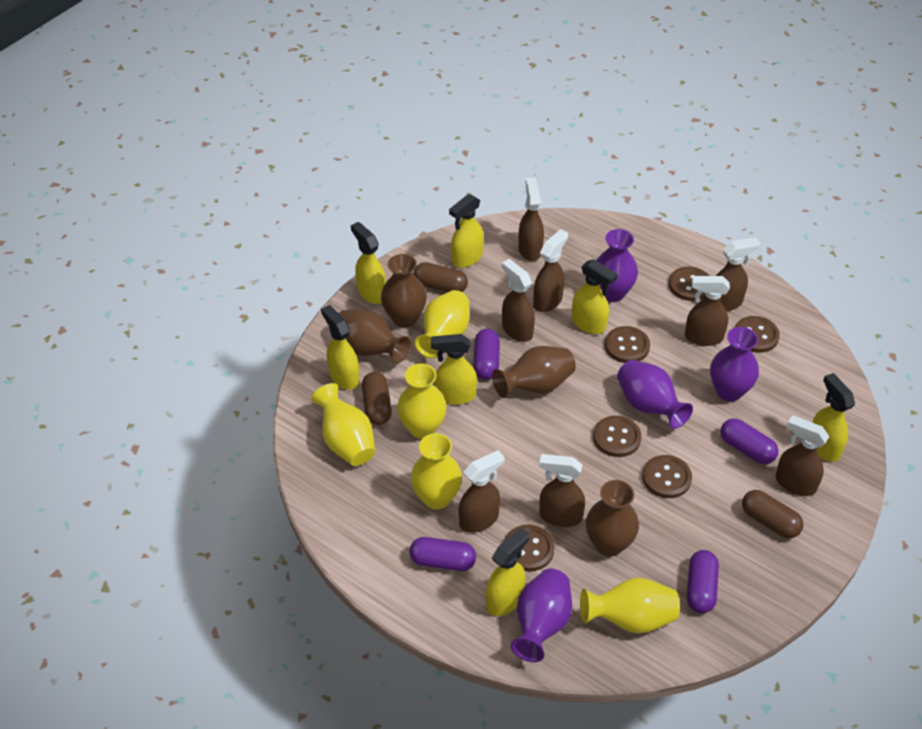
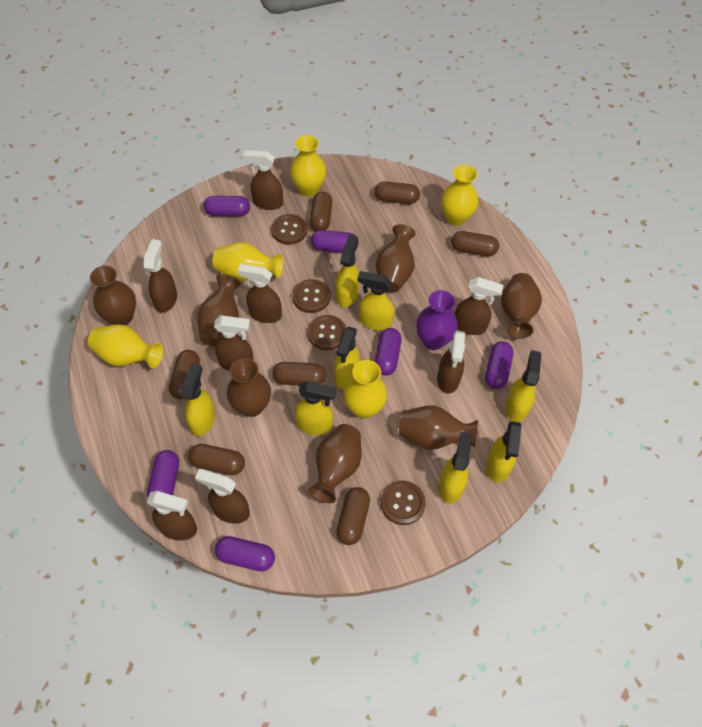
brown button: 6 -> 4
brown capsule: 3 -> 7
brown vase: 4 -> 7
purple capsule: 4 -> 6
purple vase: 4 -> 1
yellow spray bottle: 7 -> 8

